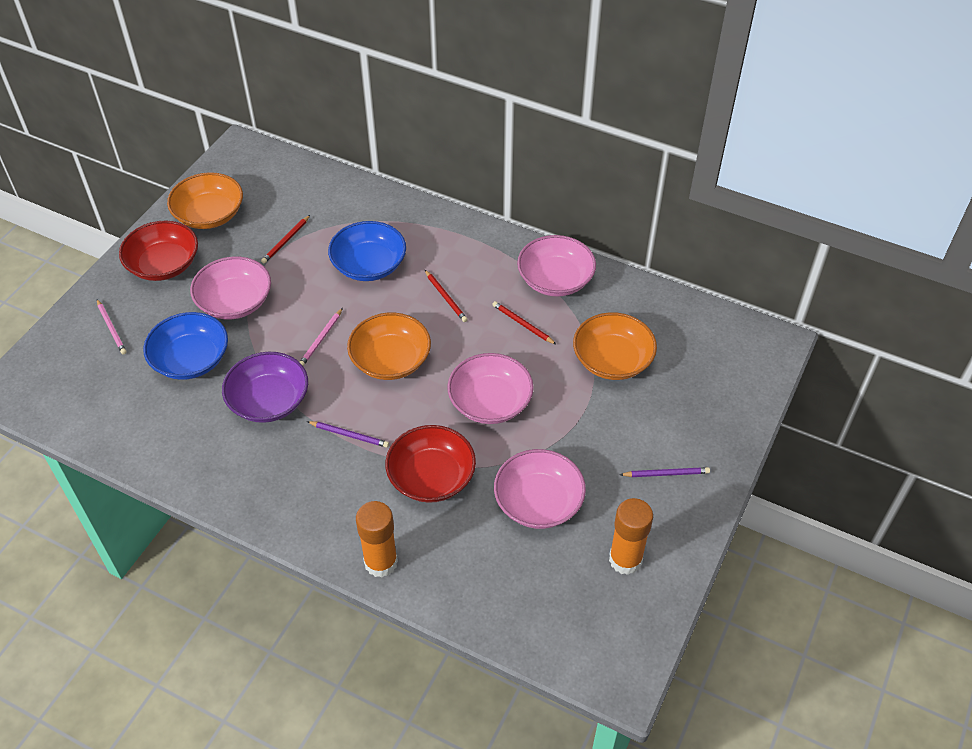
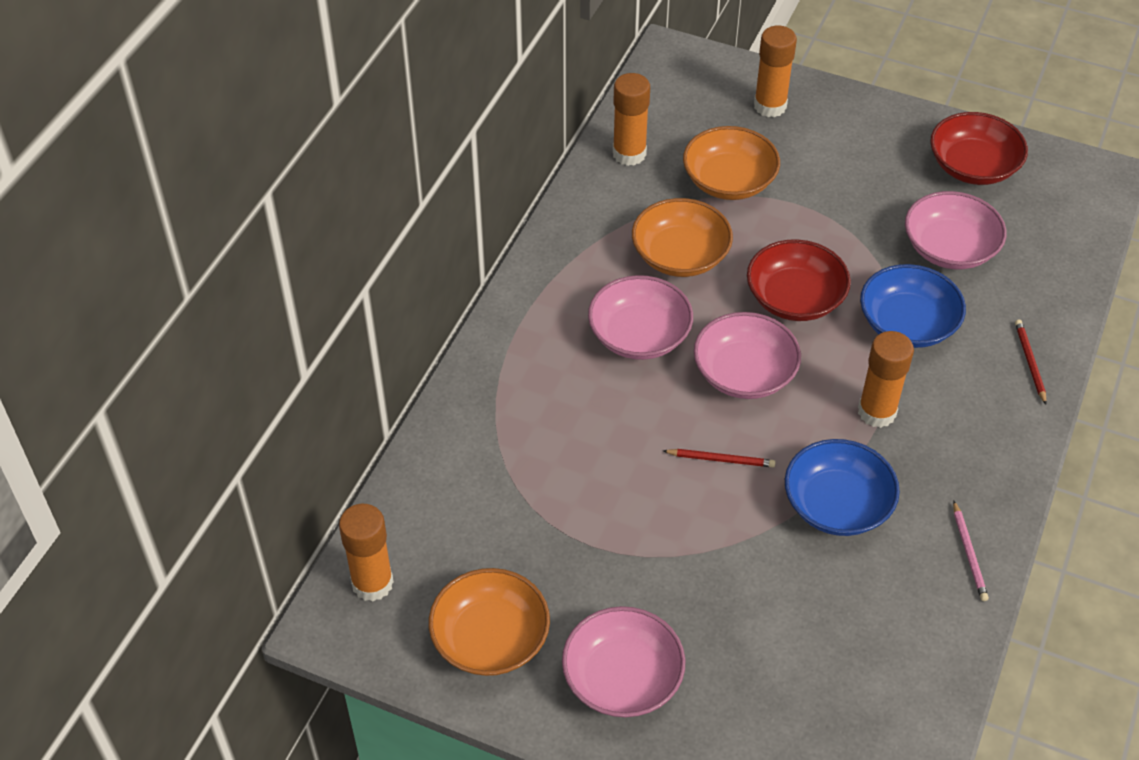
orange glue stick: 2 -> 4
pink pencil: 2 -> 1
purple bowl: 1 -> 0
purple pencil: 2 -> 0
red pencil: 3 -> 2

